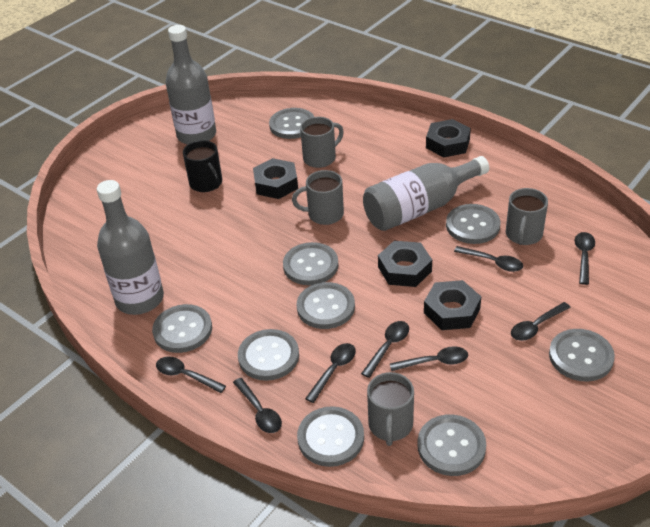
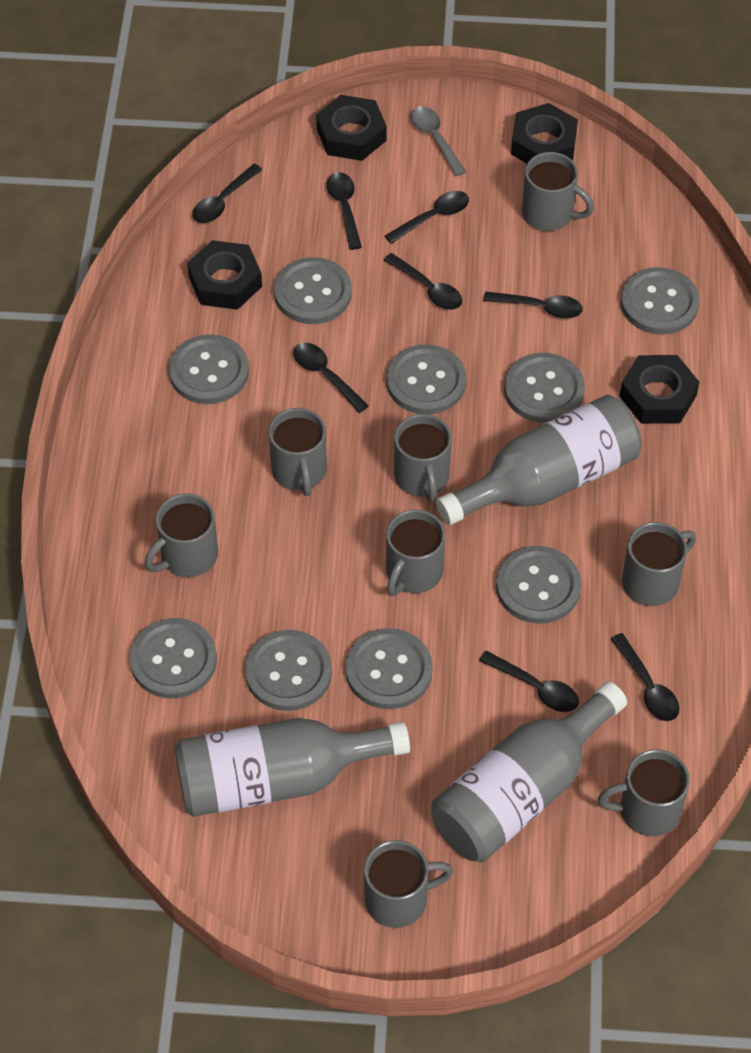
black mug: 1 -> 0
grey mug: 4 -> 8
grey spoon: 0 -> 1

